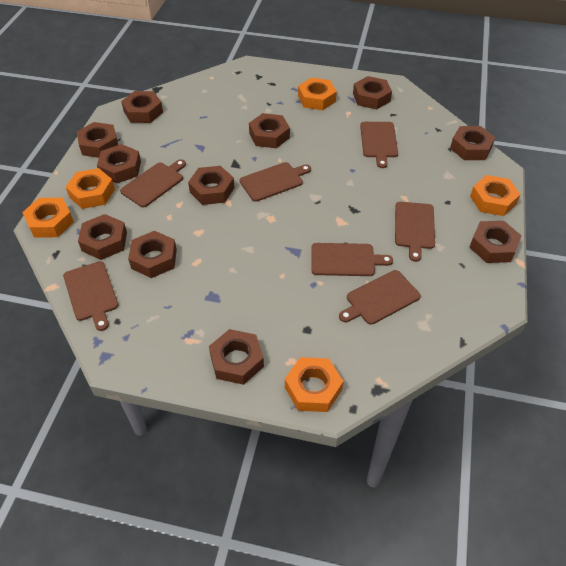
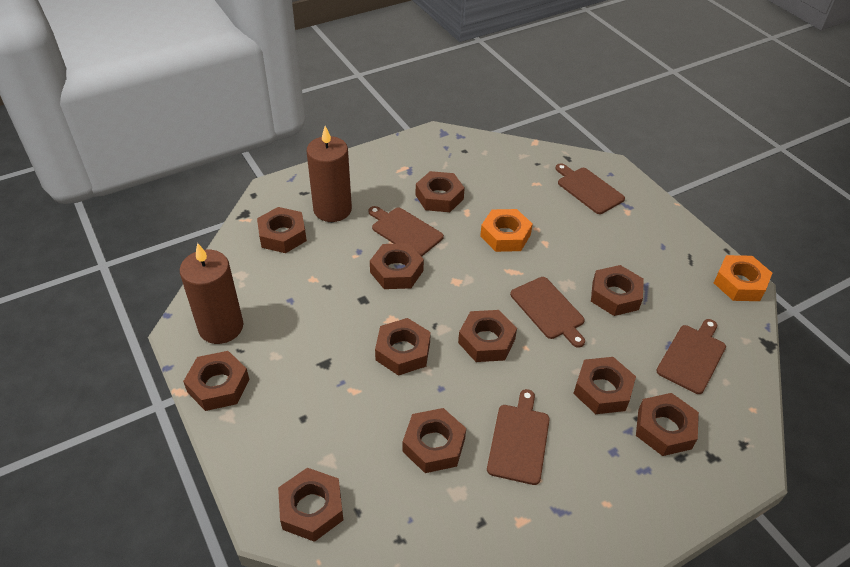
brown candle: 0 -> 2
brown cutting board: 7 -> 5
orange nut: 5 -> 2

